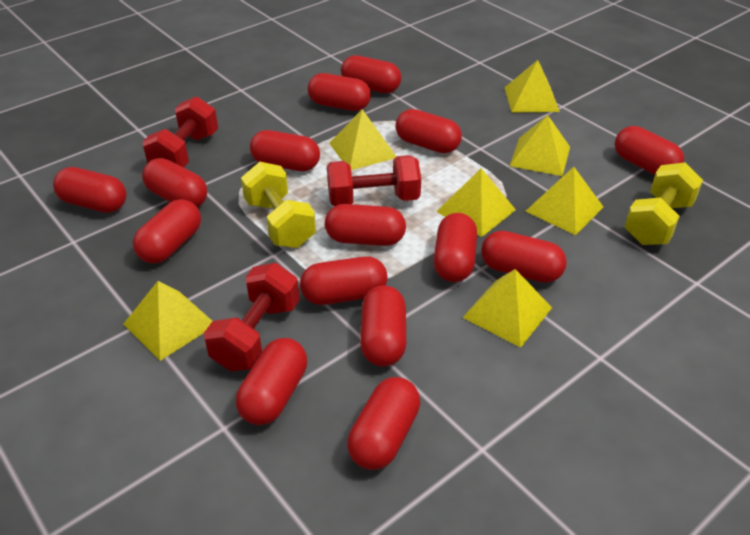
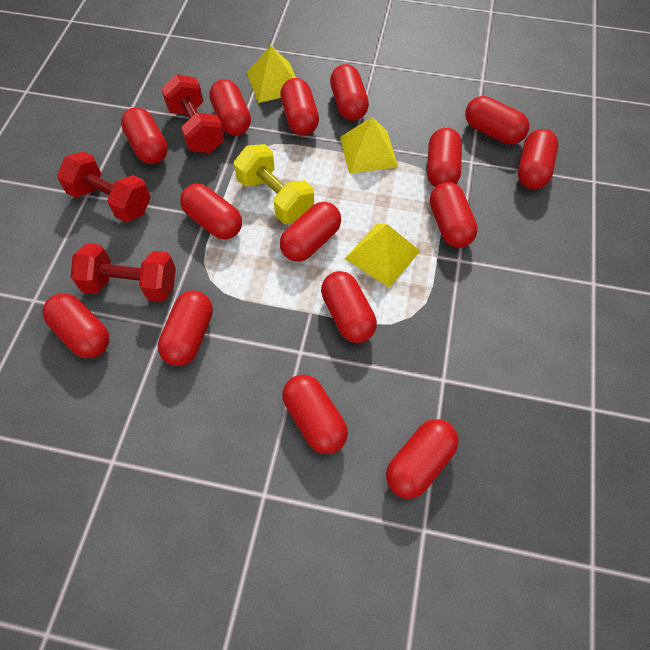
yellow dumbbell: 2 -> 1
yellow pyramid: 7 -> 3

